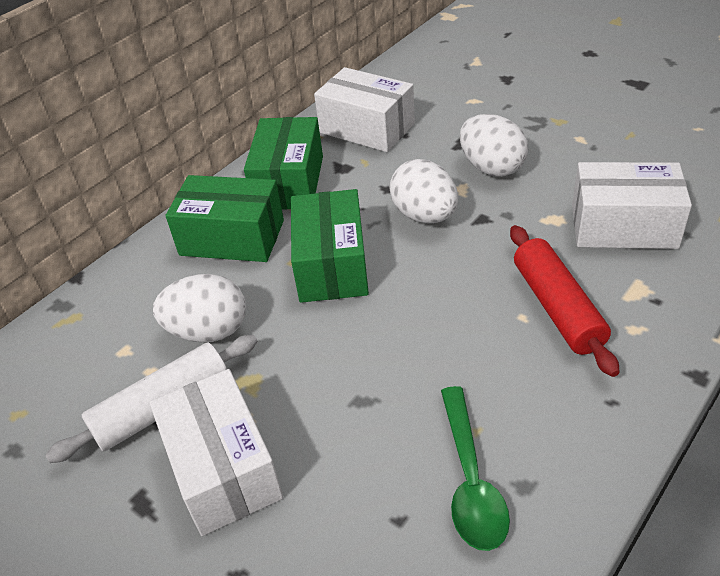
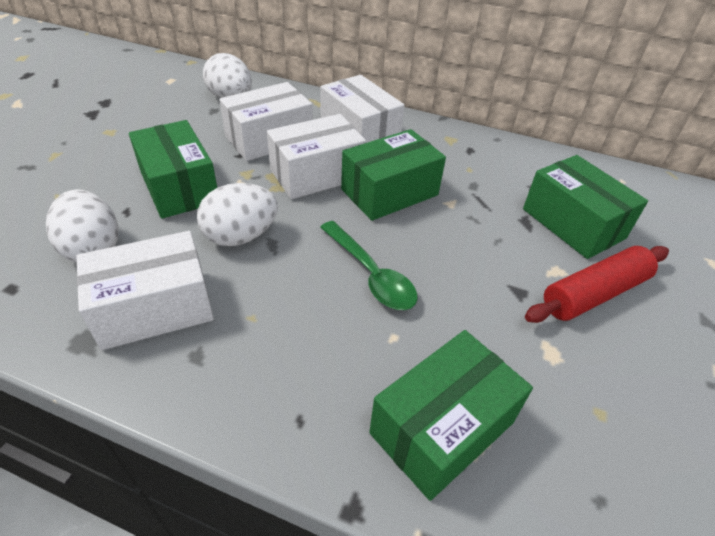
green box: 3 -> 4
white box: 3 -> 4
white rolling pin: 1 -> 0

